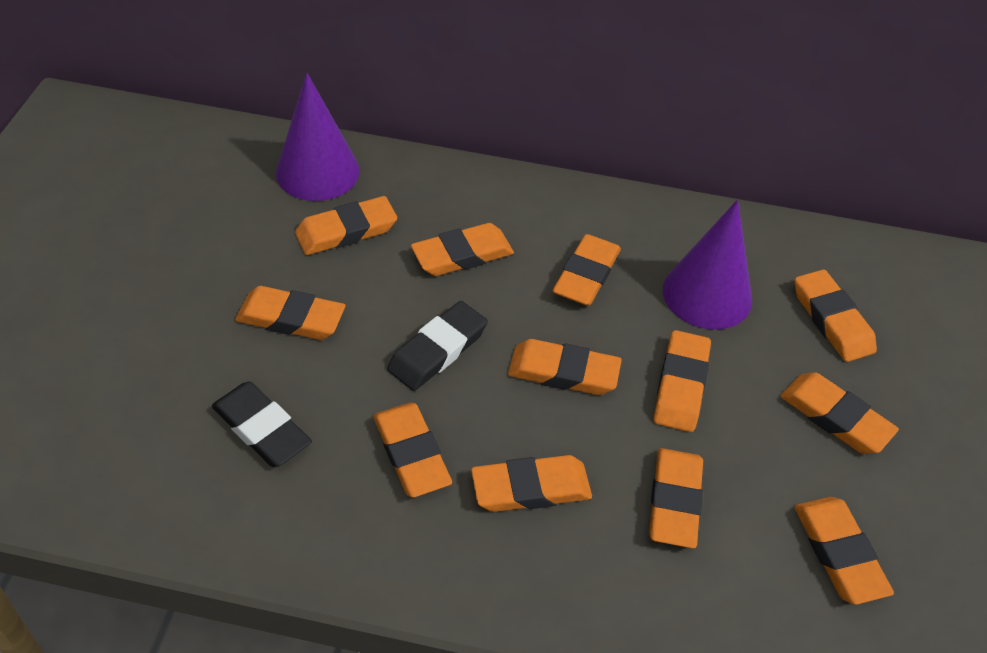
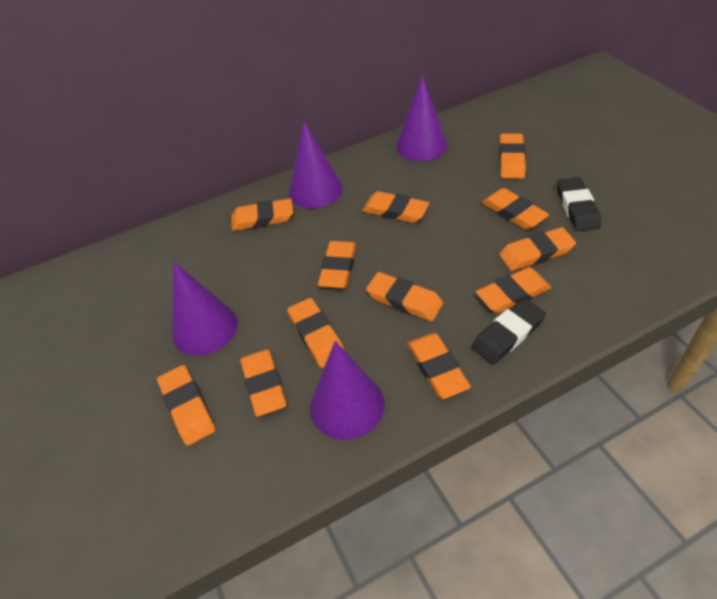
purple cone: 2 -> 4

